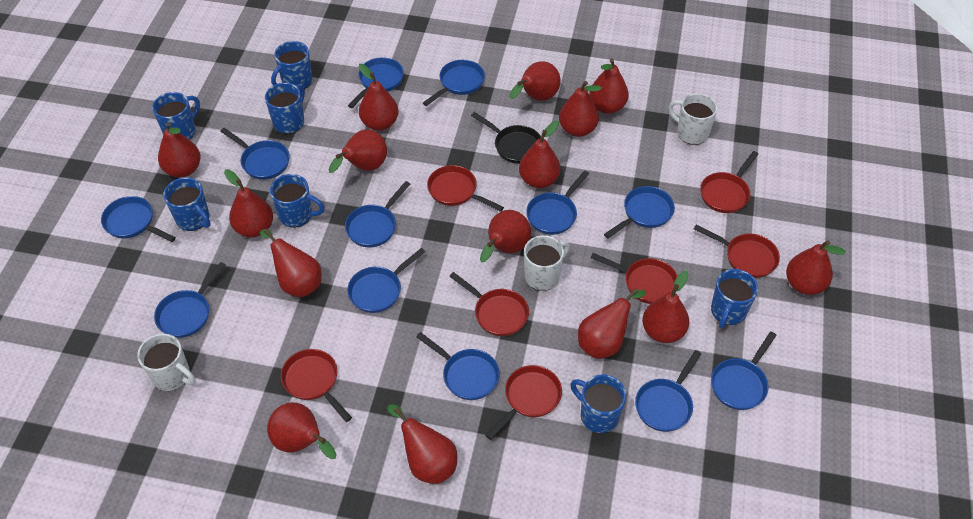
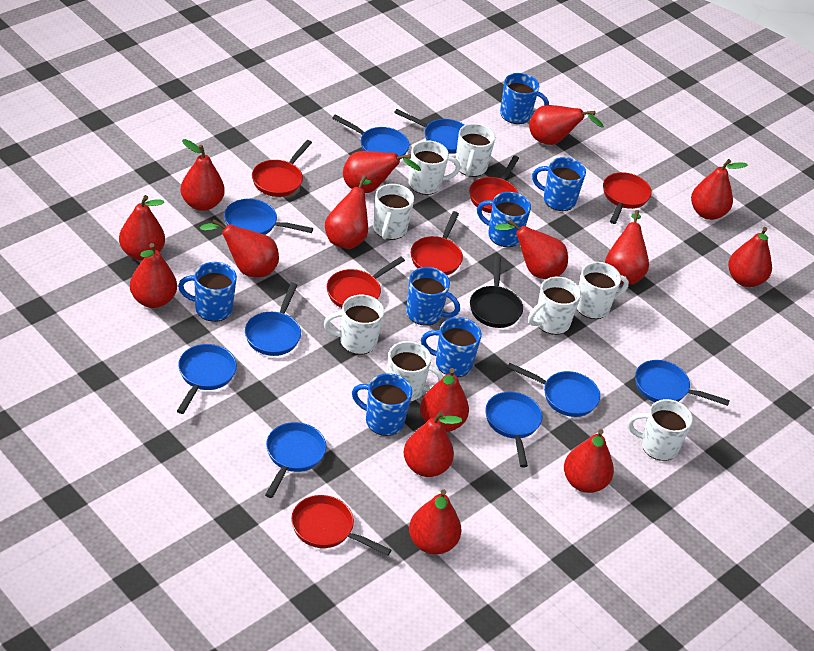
blue pan: 12 -> 9
red pan: 7 -> 6
white mug: 3 -> 8

